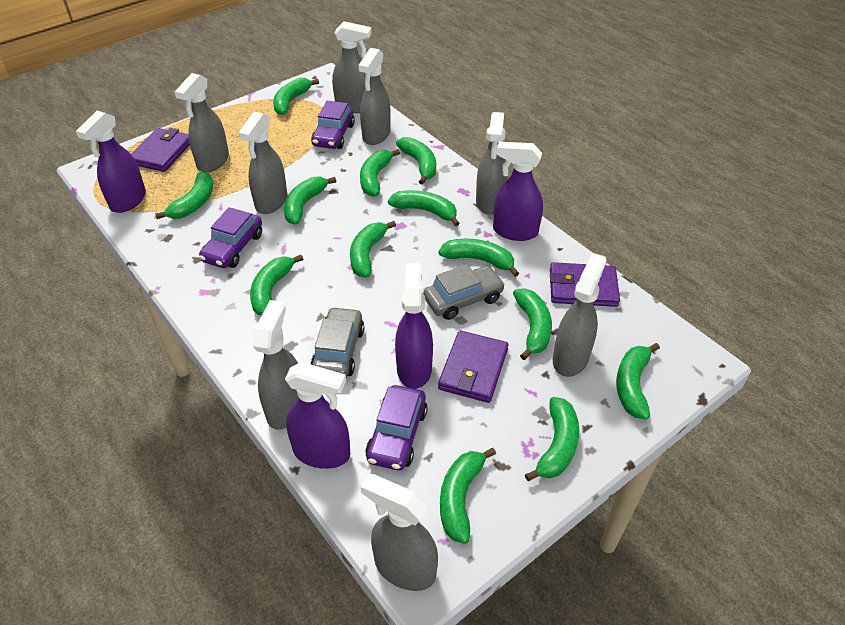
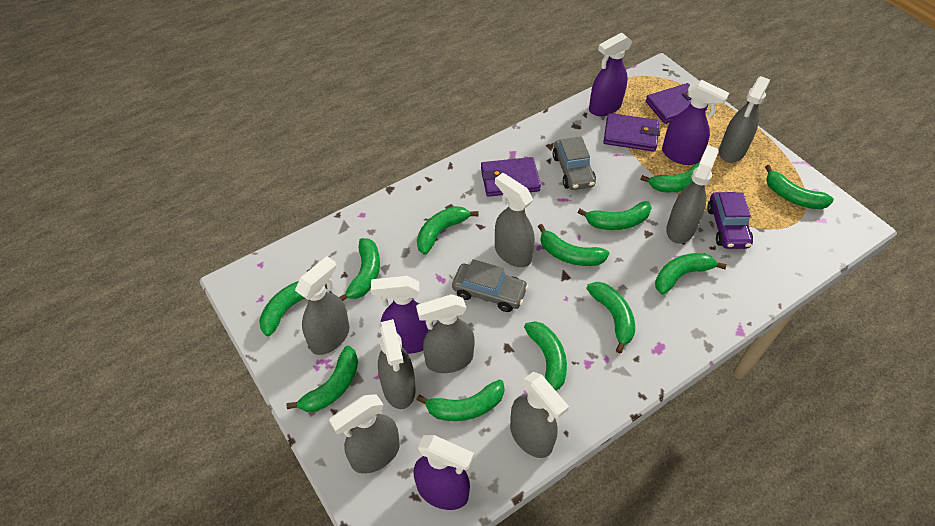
green banana: 13 -> 12
purple car: 3 -> 1

